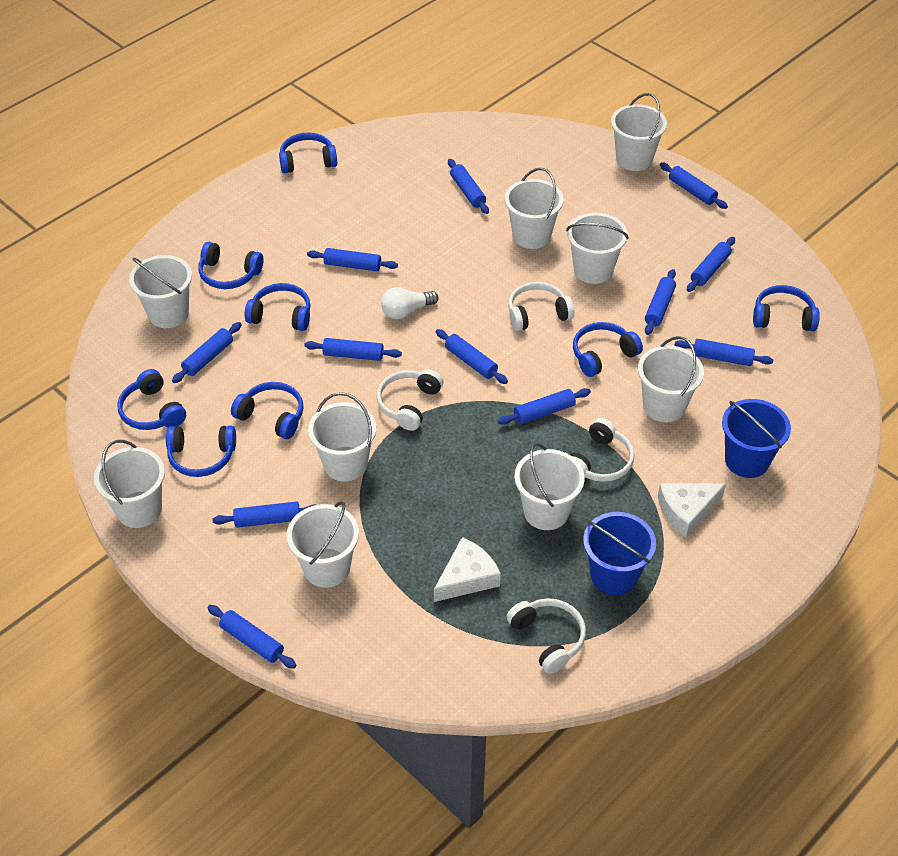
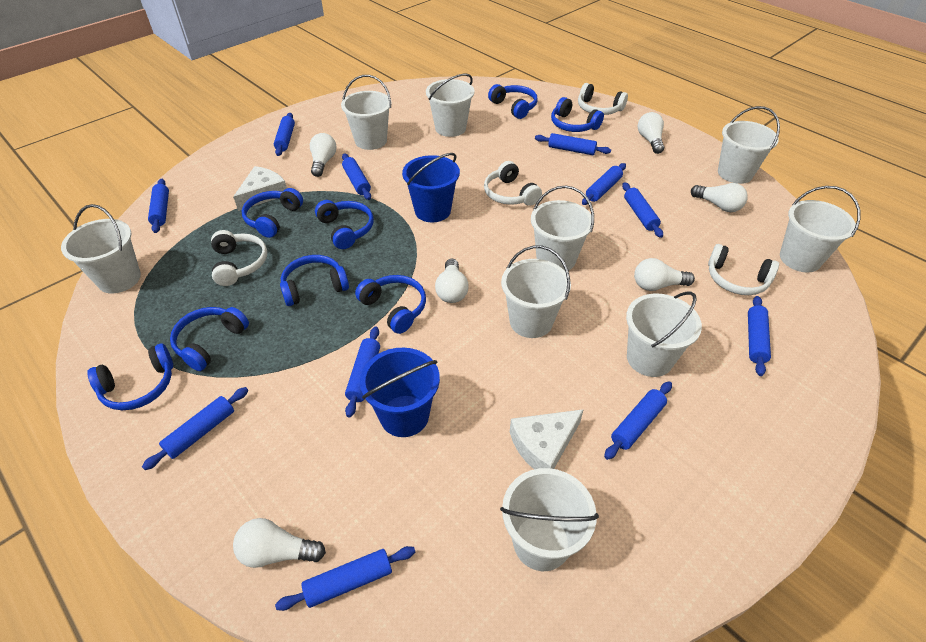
blue rolling pin: 12 -> 11
white light bulb: 1 -> 6

